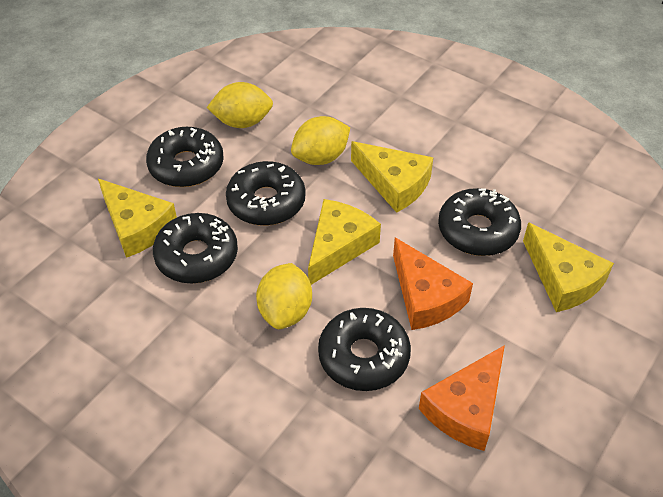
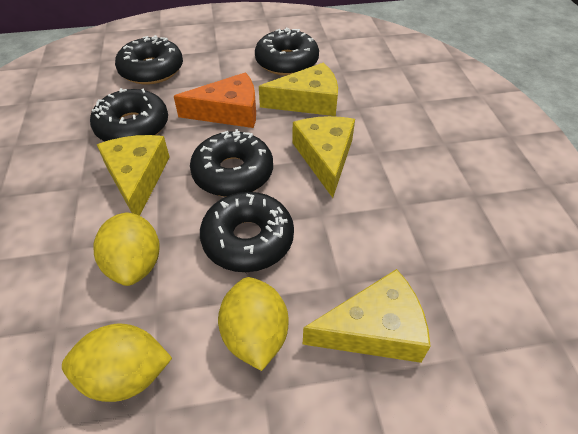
orange cheese: 2 -> 1

